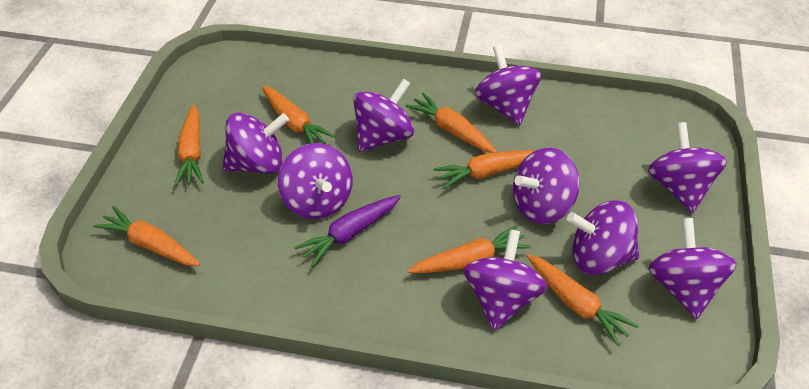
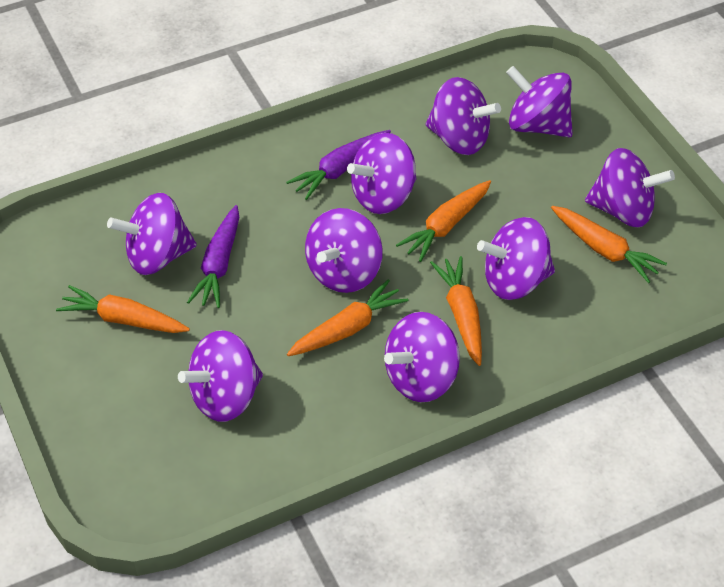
orange carrot: 7 -> 5
purple carrot: 1 -> 2

